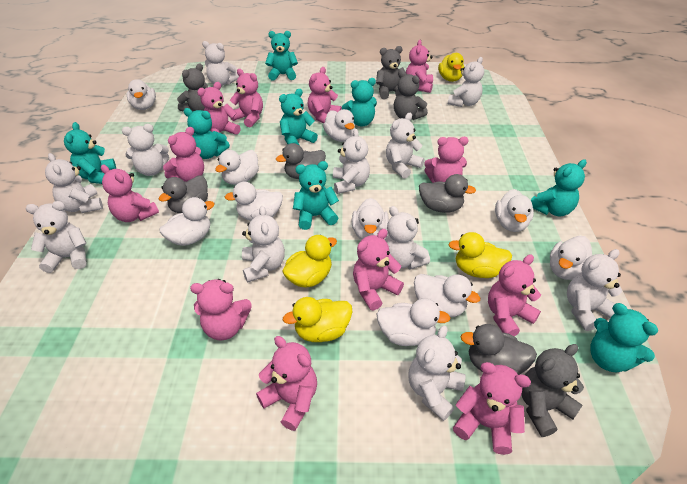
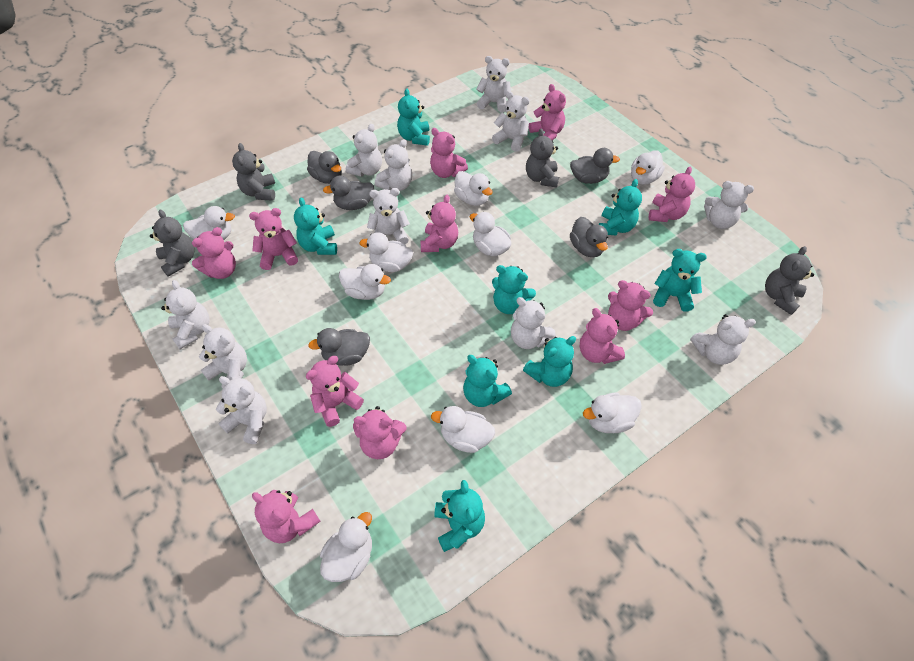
grey duck: 4 -> 5
pink teddy bear: 12 -> 11
white duck: 10 -> 9
yellow duck: 4 -> 0

